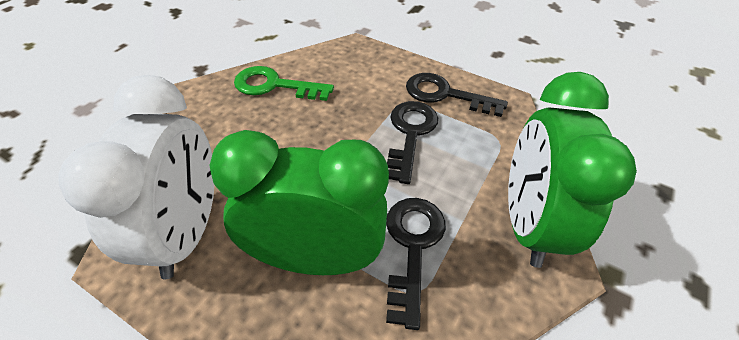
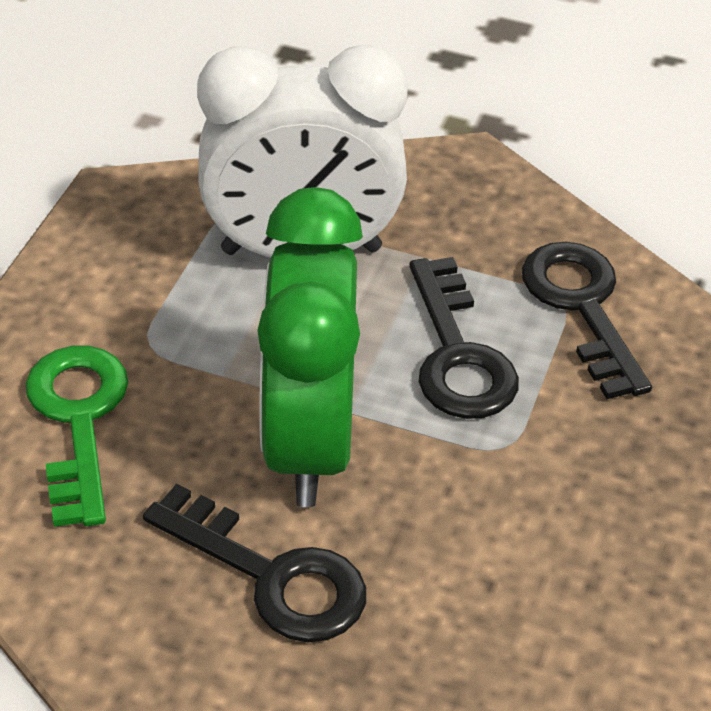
green clock: 2 -> 1

